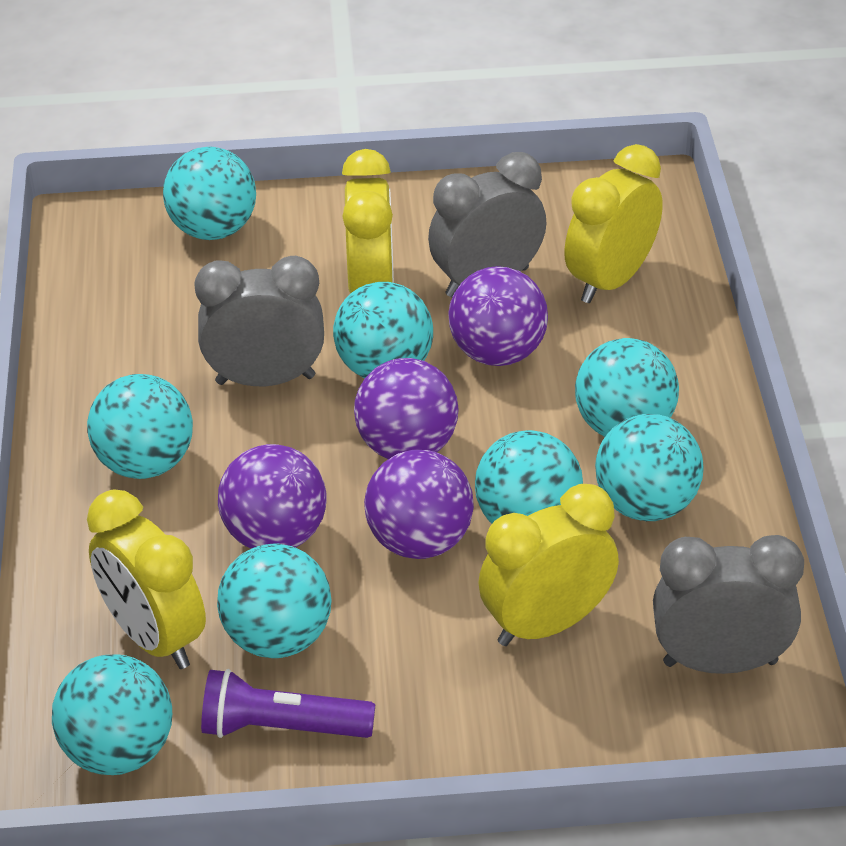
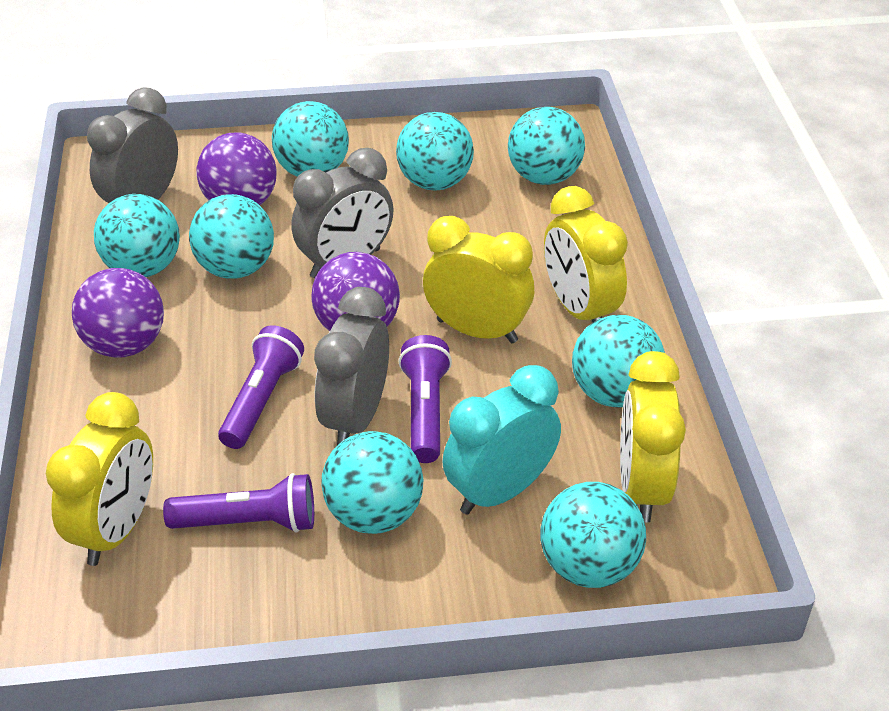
purple ball: 4 -> 3
purple flashlight: 1 -> 3
turquoise clock: 0 -> 1

